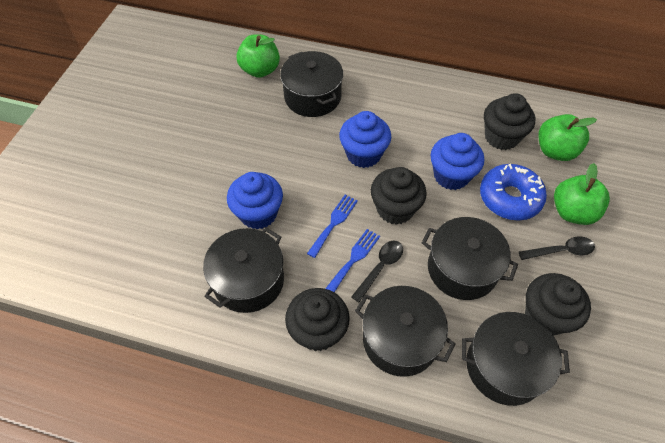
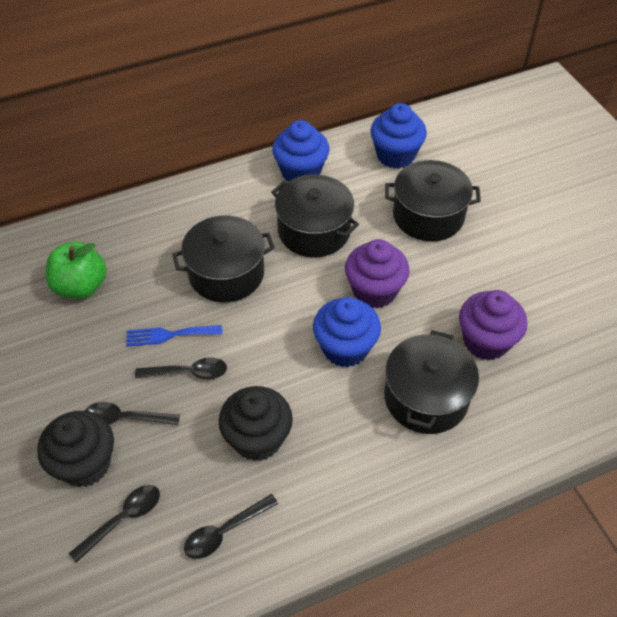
black cupcake: 4 -> 2
black pot: 5 -> 4
black spoon: 2 -> 4
blue donut: 1 -> 0
blue fork: 2 -> 1
green apple: 3 -> 1
purple cupcake: 0 -> 2

